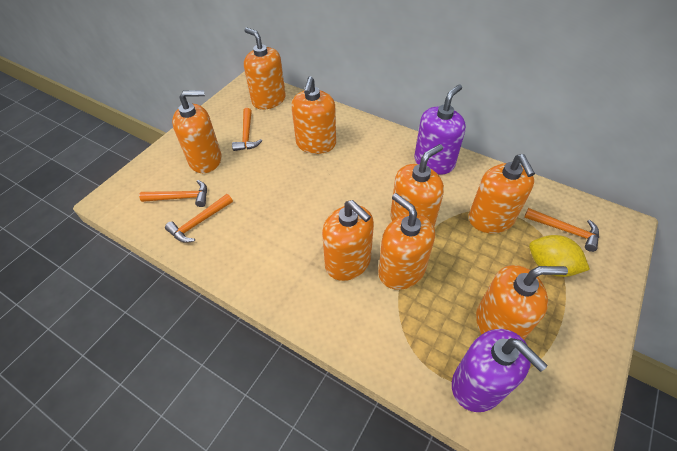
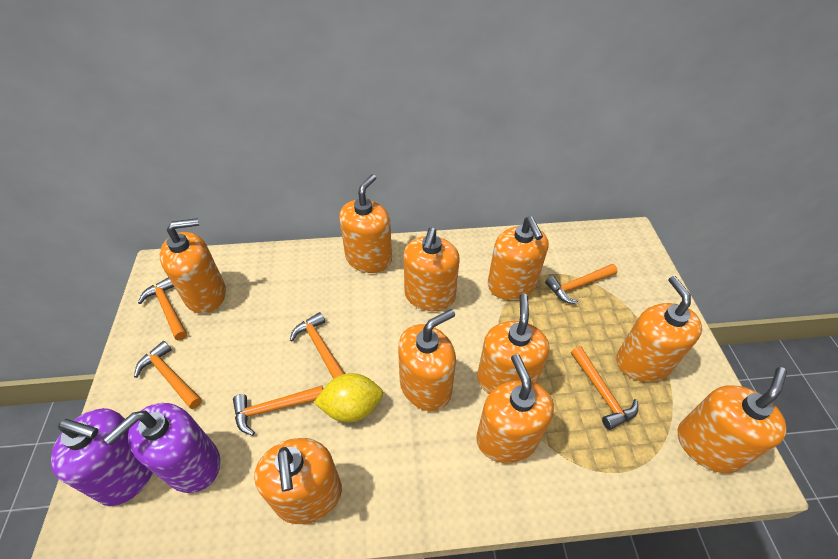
orange hammer: 4 -> 6
orange soap dispenser: 8 -> 10

